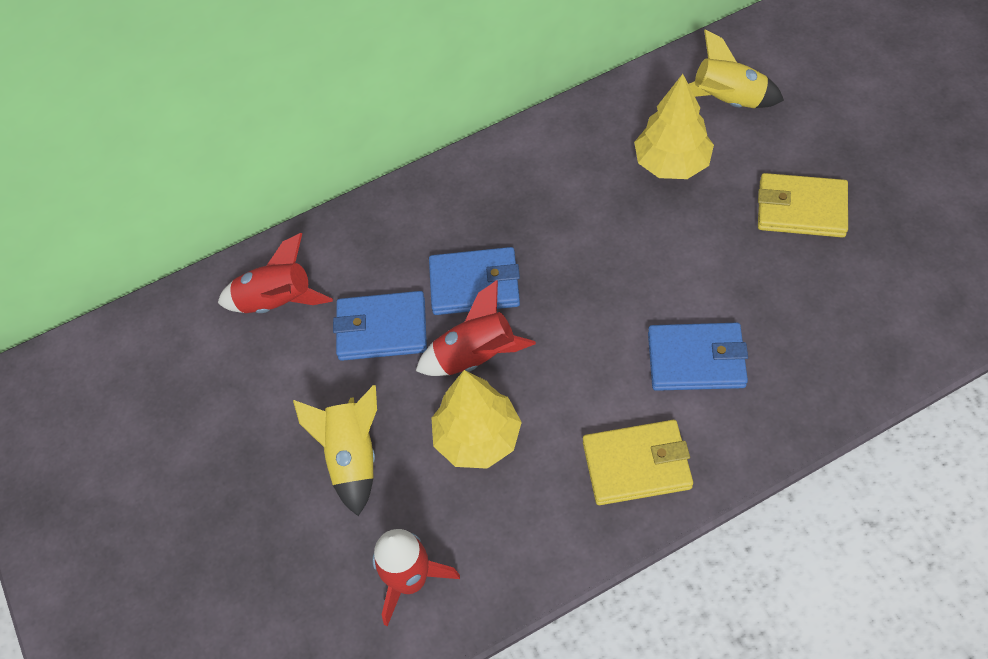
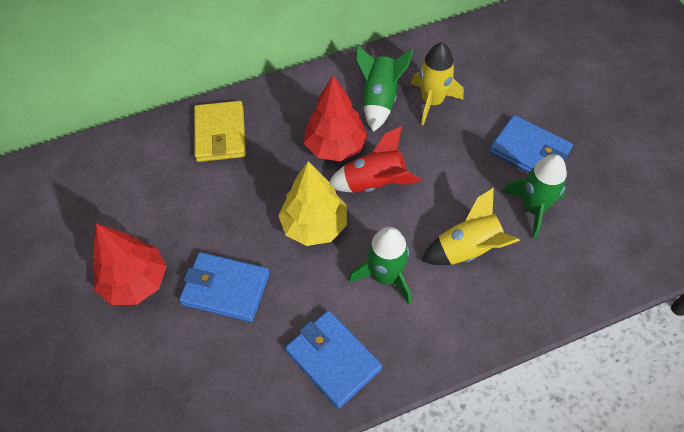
green rocket: 0 -> 3
red rocket: 3 -> 1
red tree: 0 -> 2
yellow tree: 2 -> 1
yellow wallet: 2 -> 1

